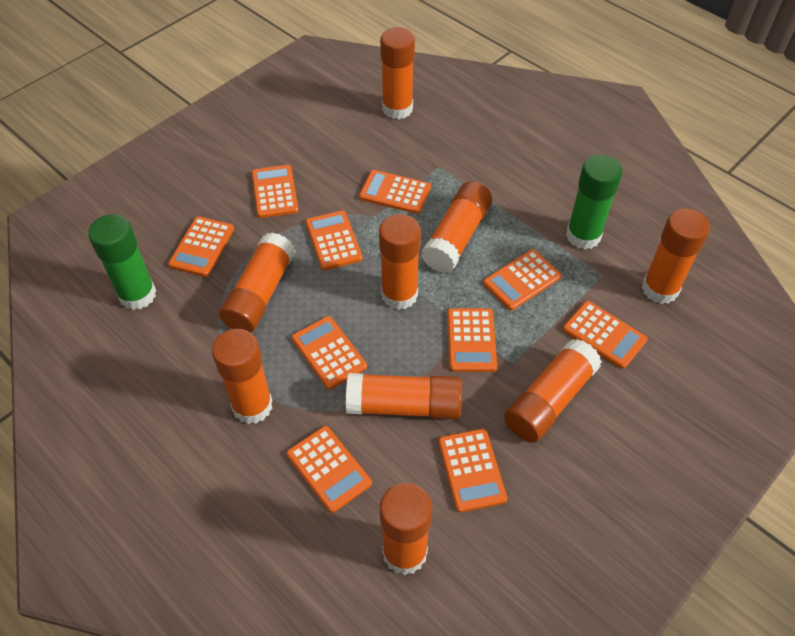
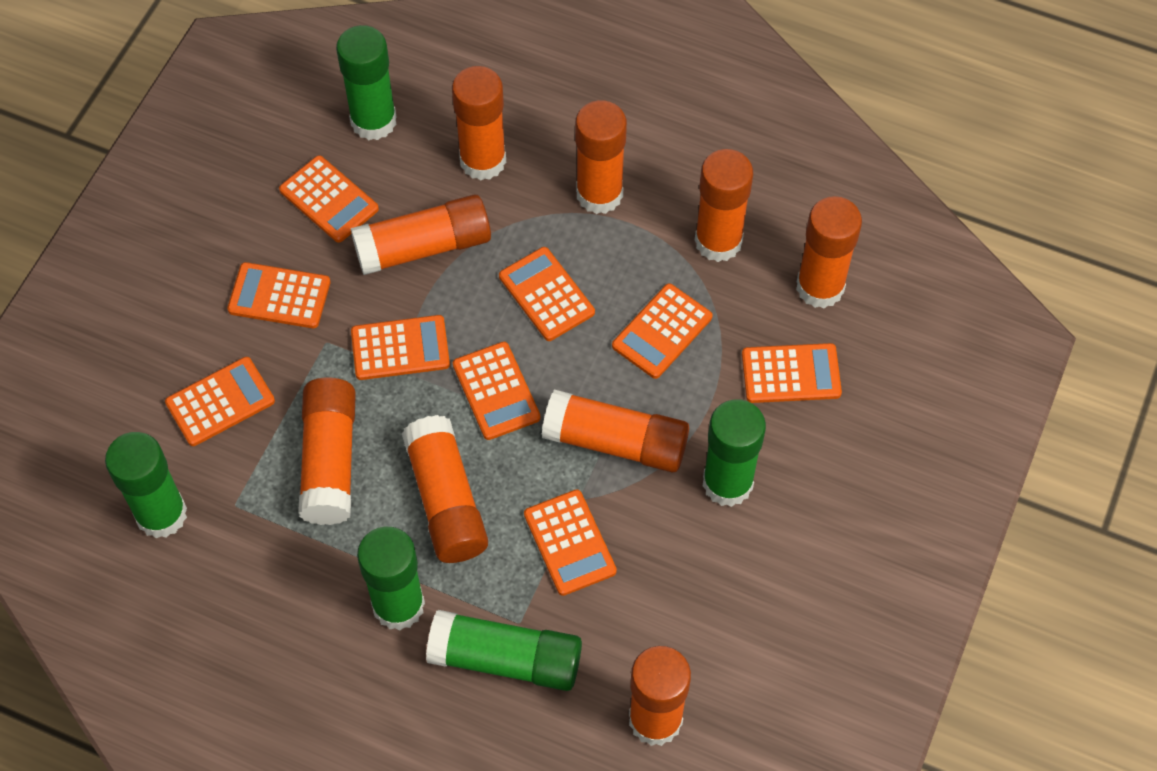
green glue stick: 2 -> 5
orange calculator: 10 -> 9

